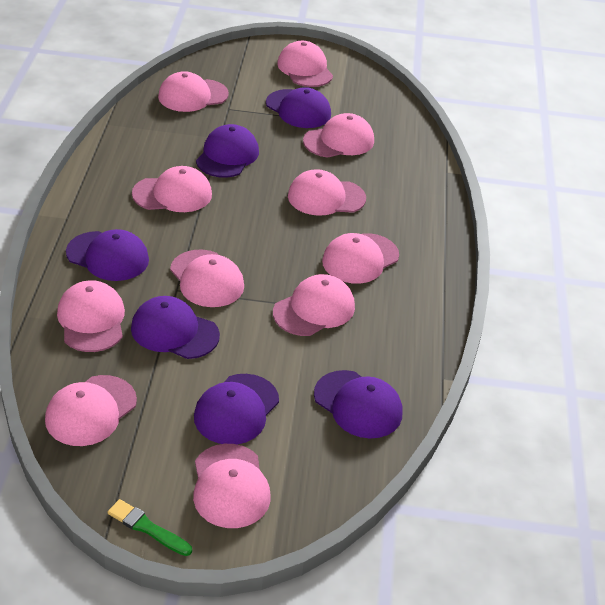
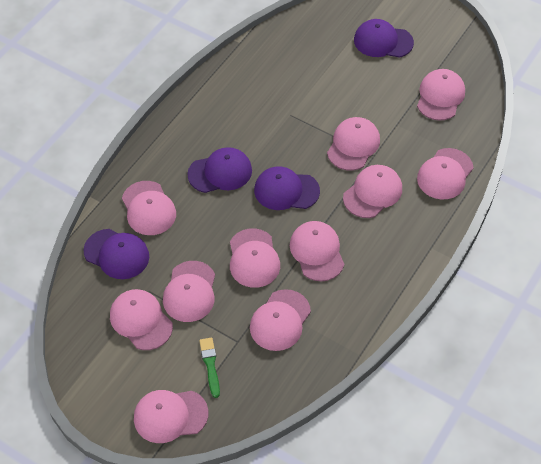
purple cap: 6 -> 4

